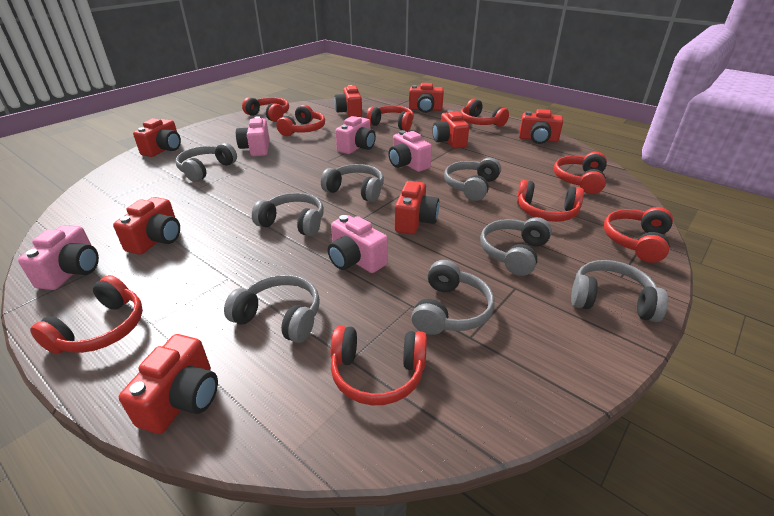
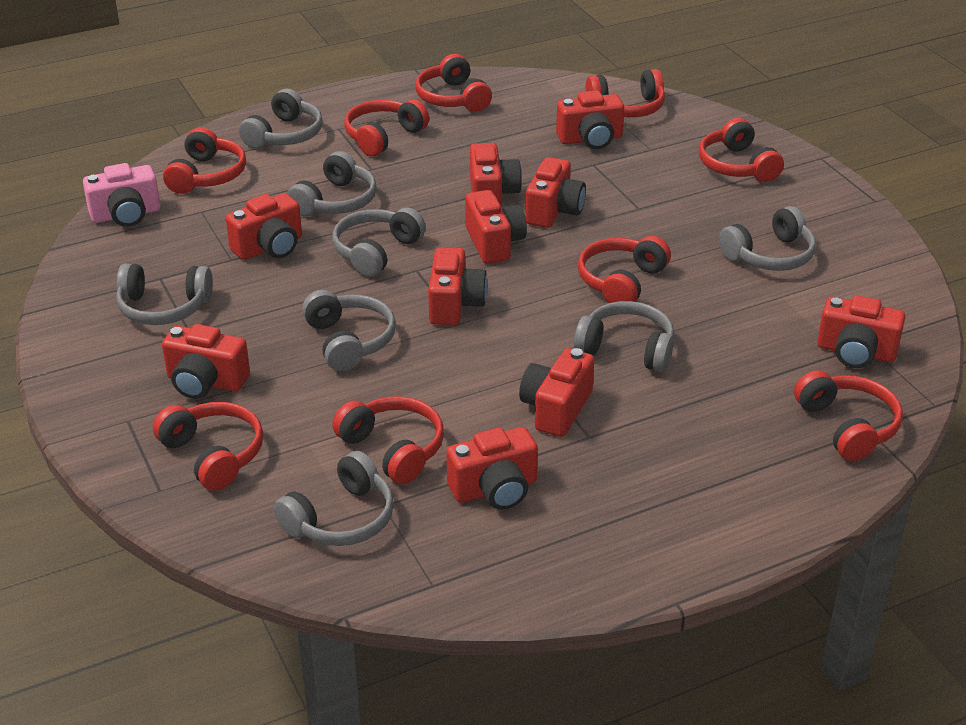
pink camera: 5 -> 1
red camera: 8 -> 10

